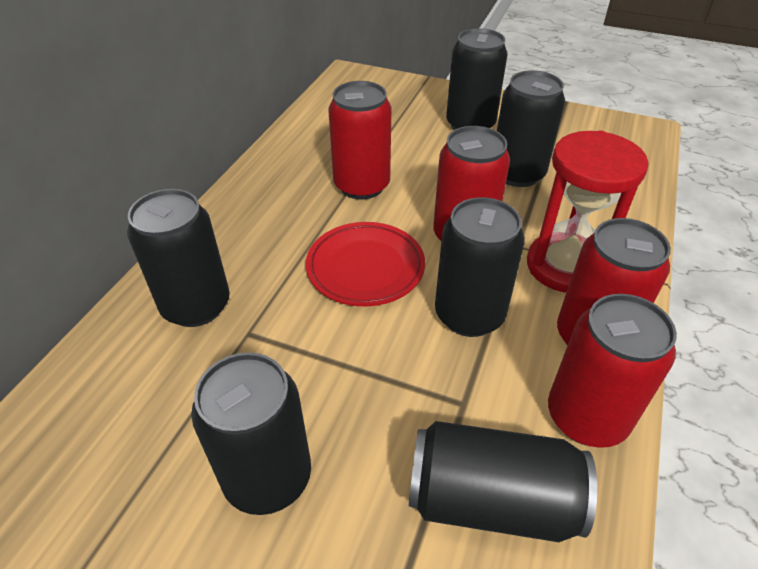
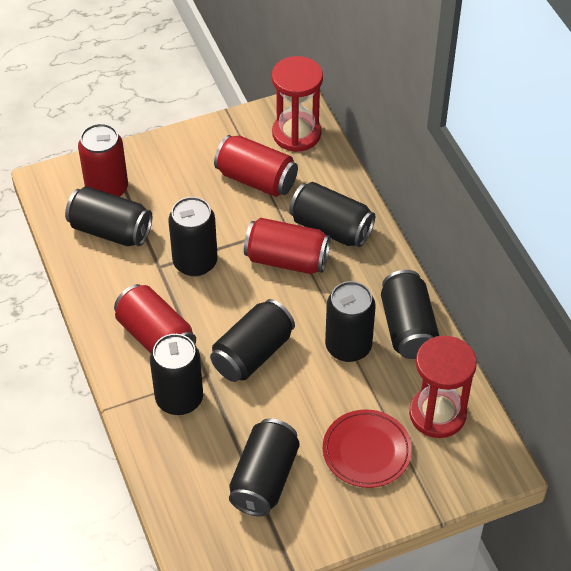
black can: 6 -> 8
red hourglass: 1 -> 2

